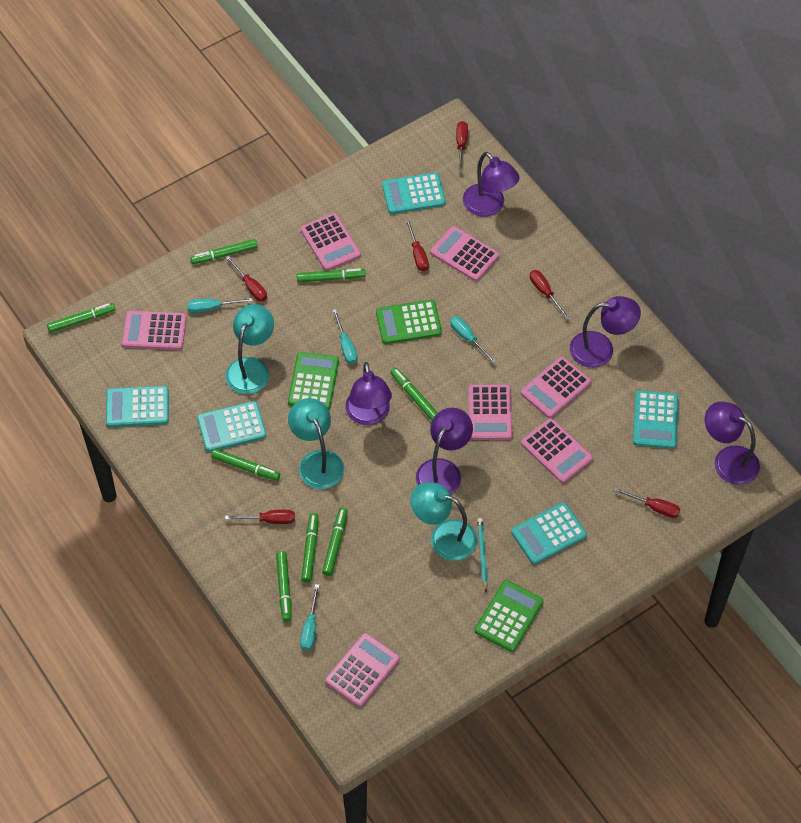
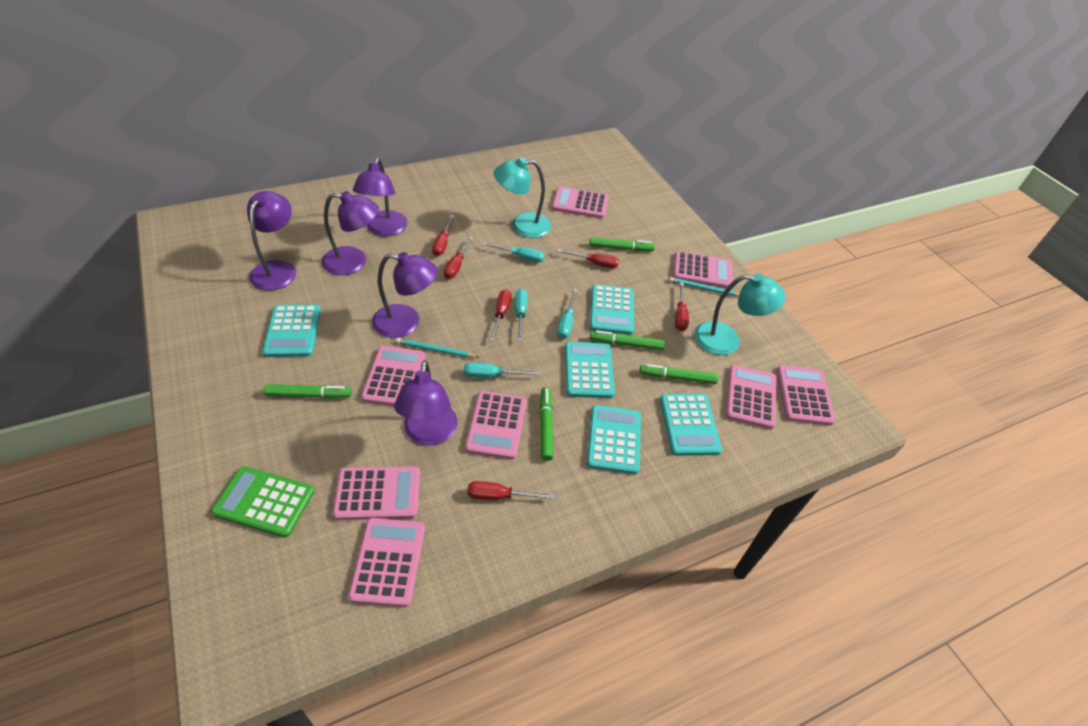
green calculator: 3 -> 1
green marker: 8 -> 5
pink calculator: 7 -> 8
turquoise lamp: 3 -> 2
turquoise pencil: 1 -> 2

